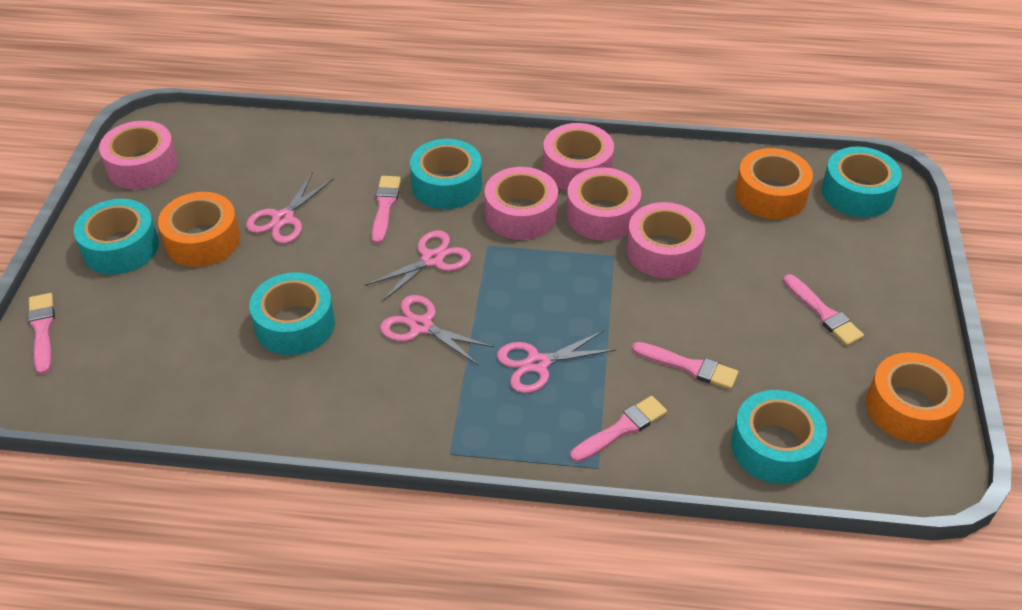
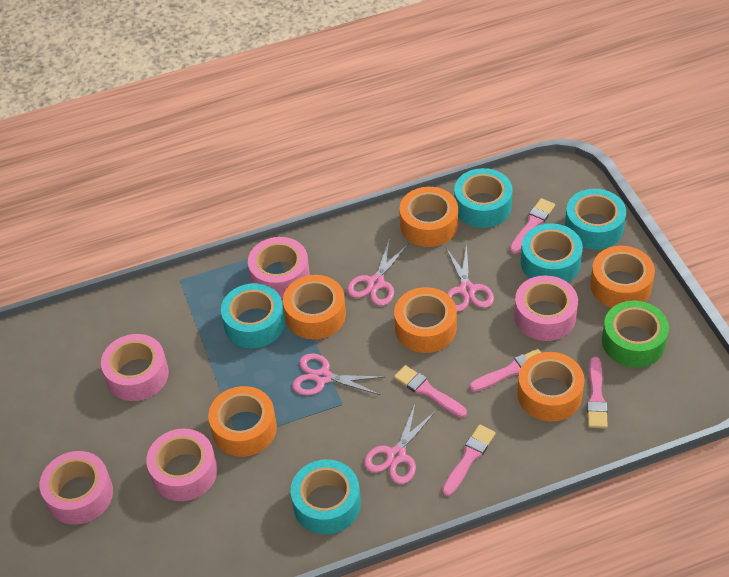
green tape: 0 -> 1
orange tape: 3 -> 6

